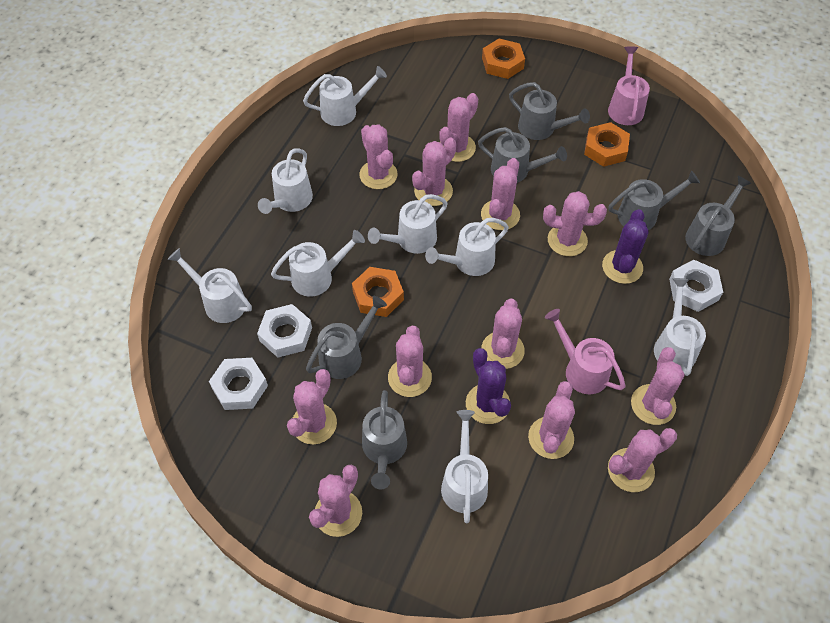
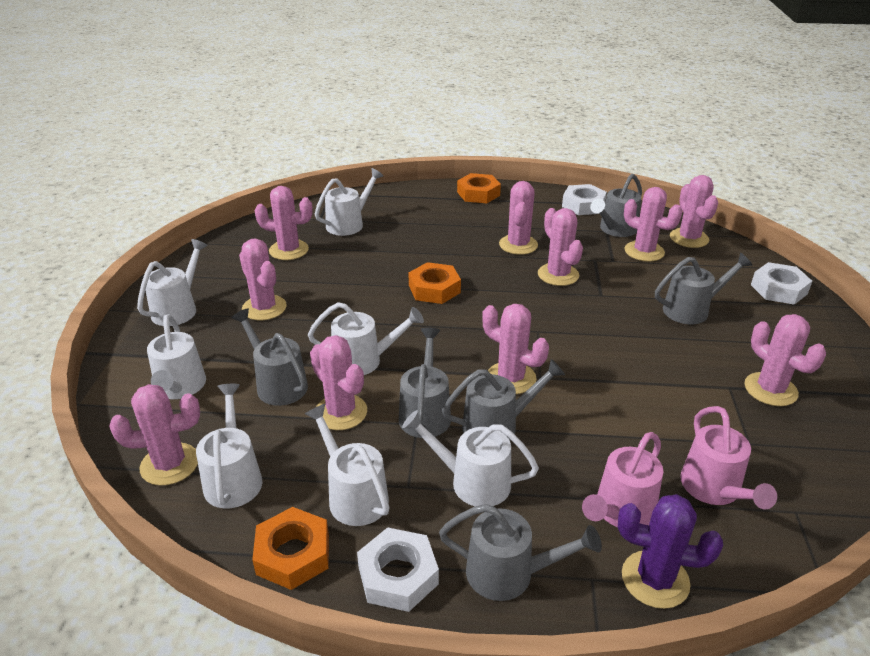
pink cactus: 12 -> 10
purple cactus: 2 -> 1
white watering can: 8 -> 7

